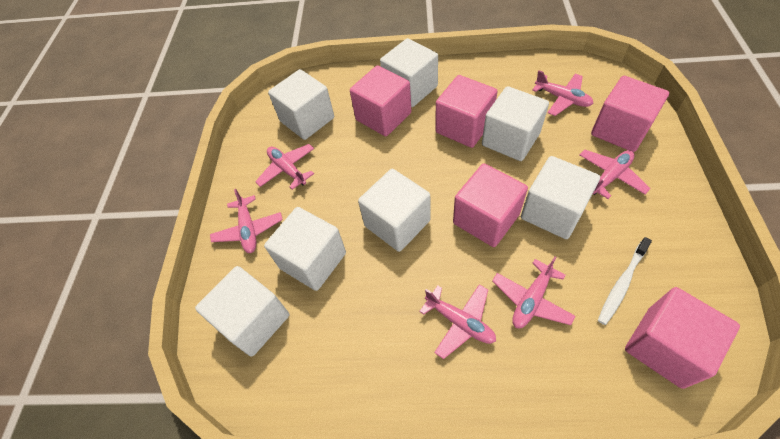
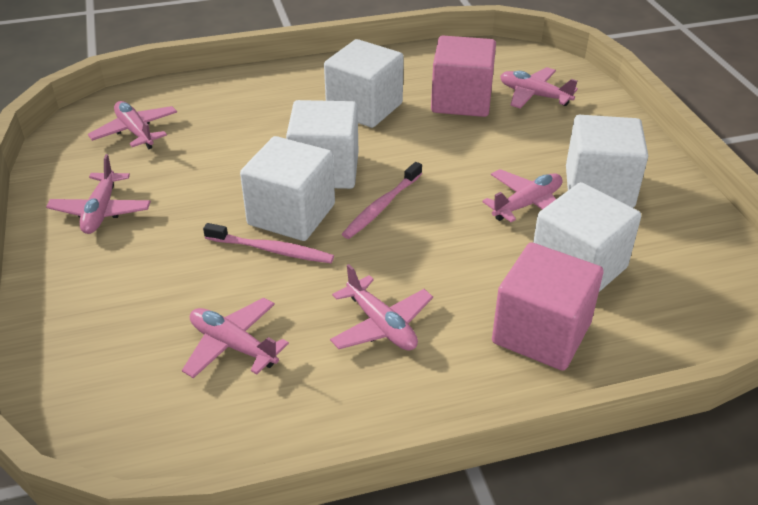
pink cube: 5 -> 2
pink toothbrush: 0 -> 2
white cube: 7 -> 5
white toothbrush: 1 -> 0

